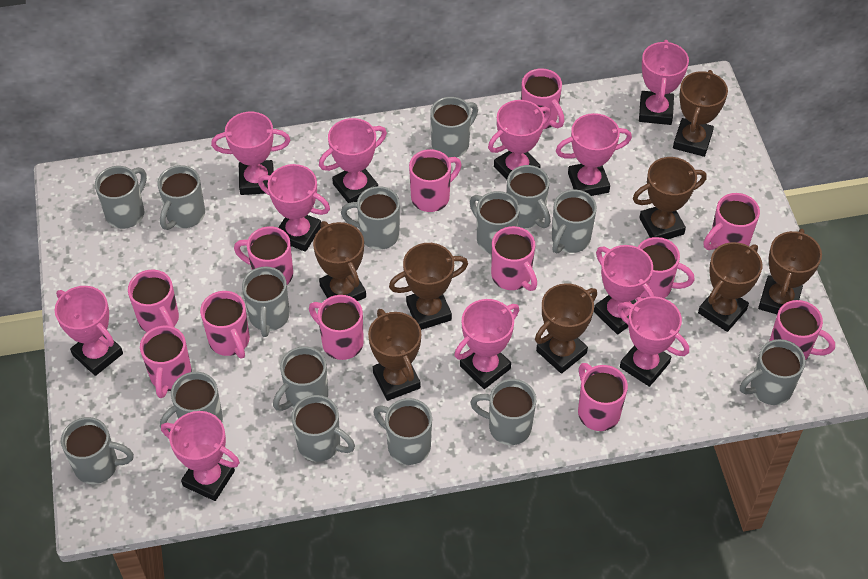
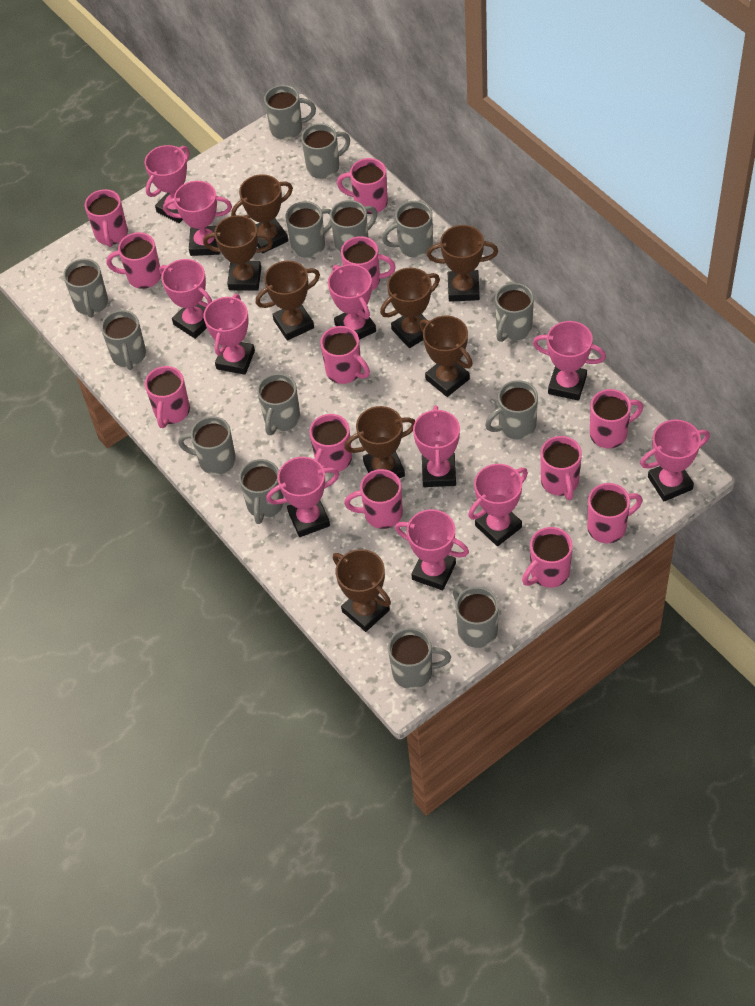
grey mug: 15 -> 14

